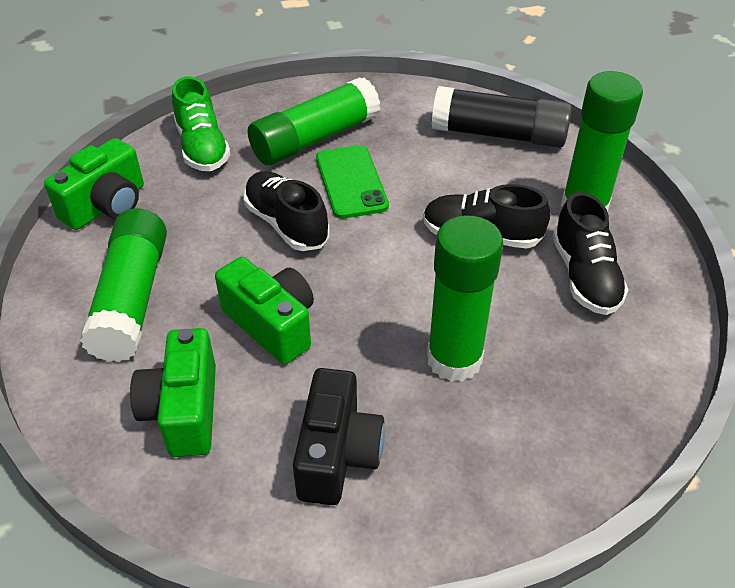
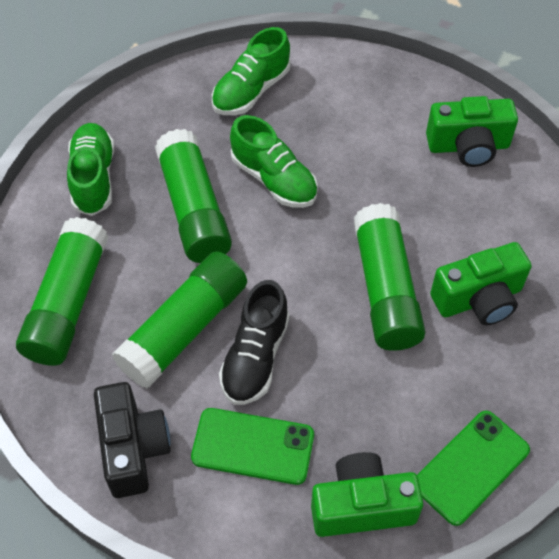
black glue stick: 1 -> 0
black shoe: 3 -> 1
green phone: 1 -> 2
green shoe: 1 -> 3

